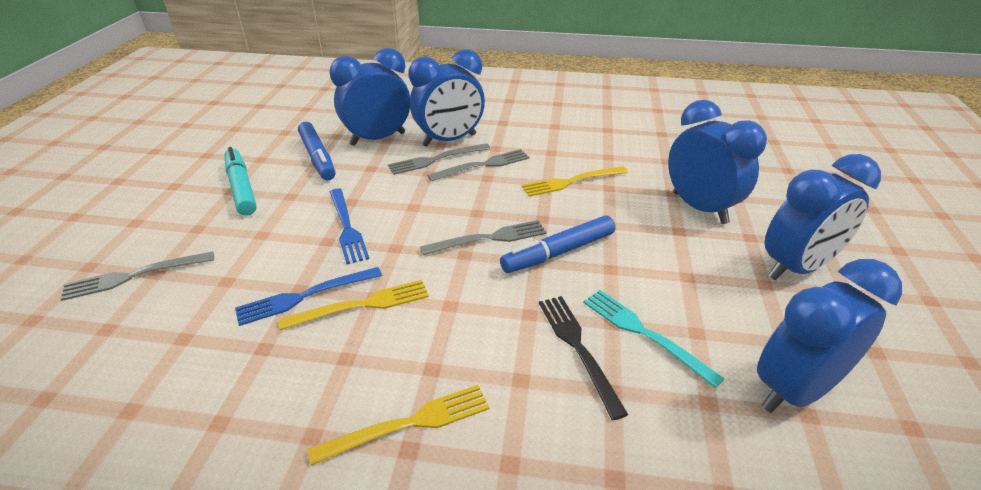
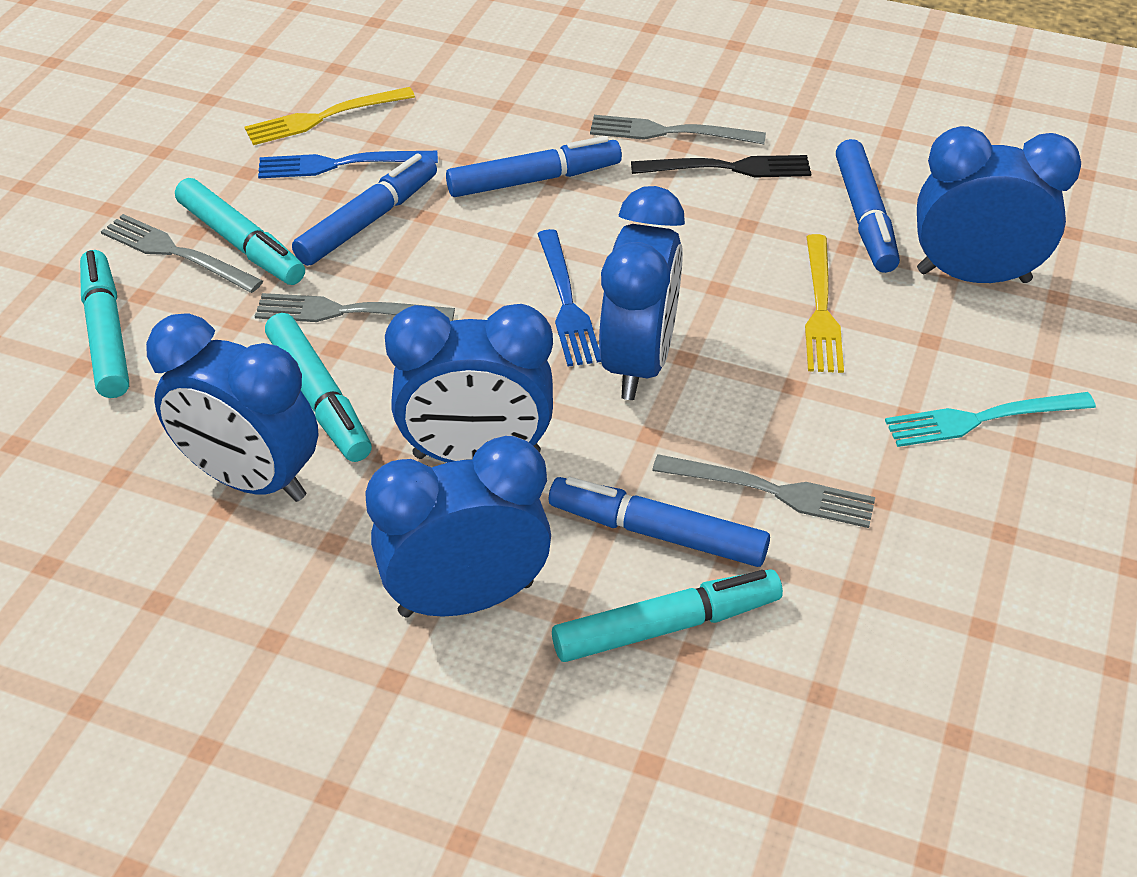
blue marker: 2 -> 4
turquoise marker: 1 -> 4
yellow fork: 3 -> 2

